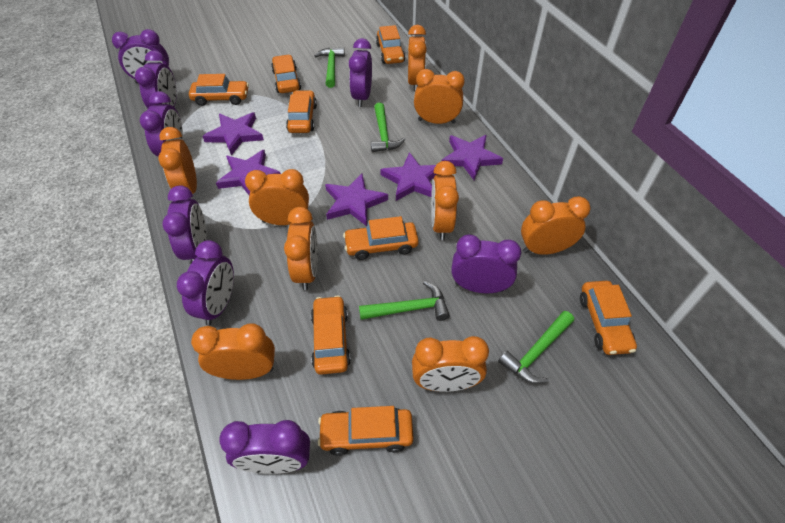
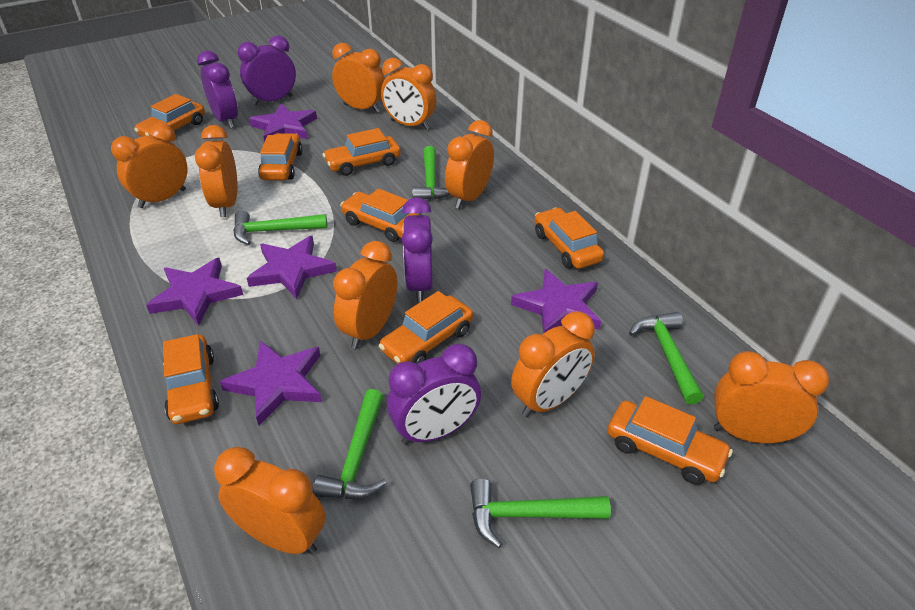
green hammer: 4 -> 5
purple clock: 8 -> 4

